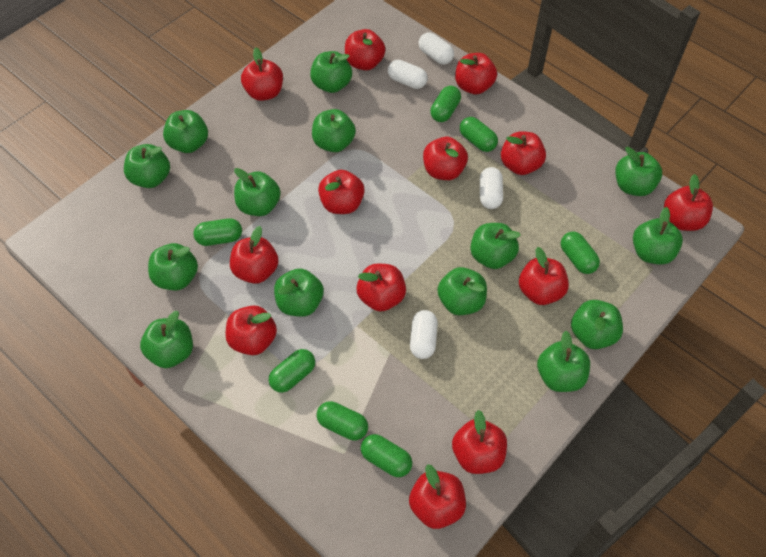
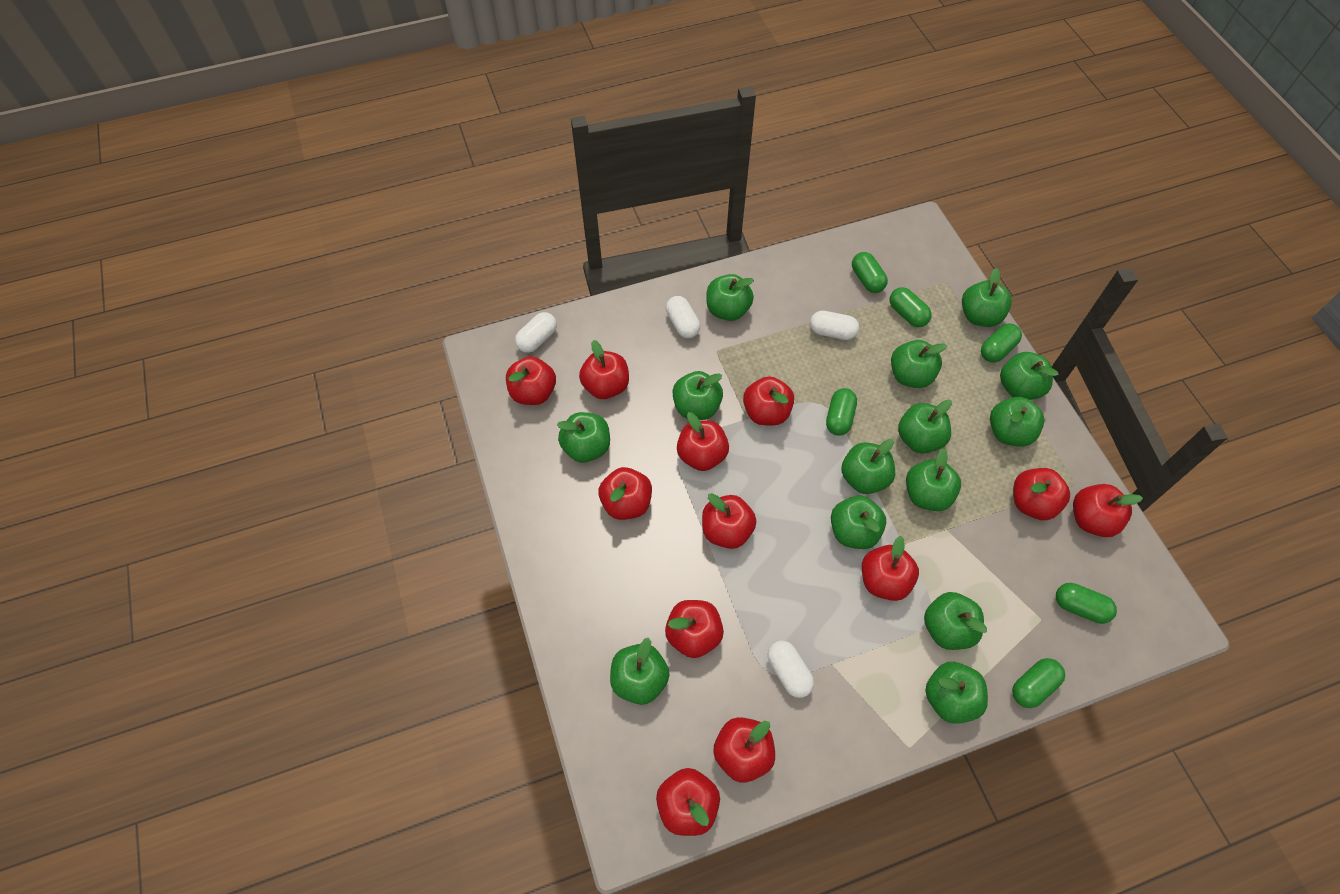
green capsule: 7 -> 6
red apple: 13 -> 12

